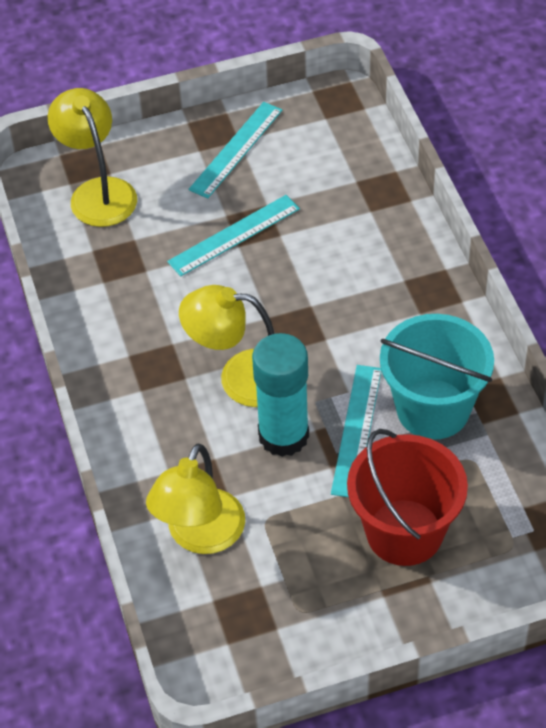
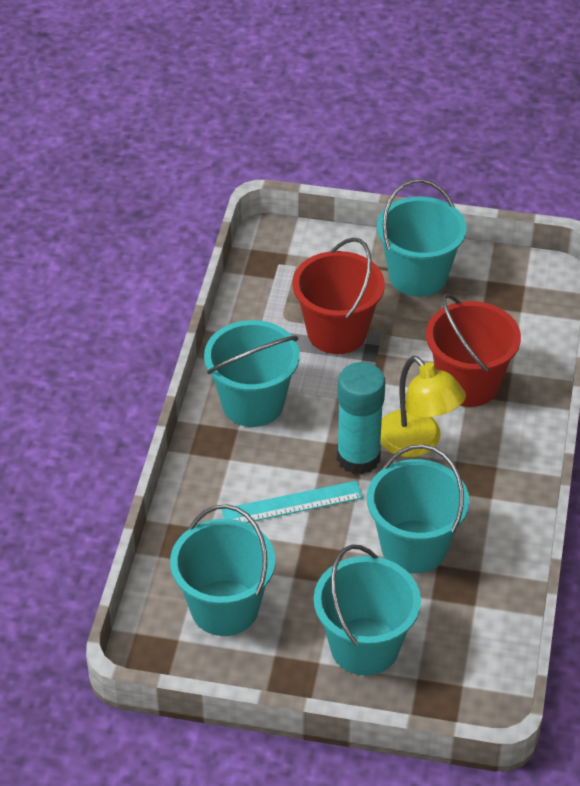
red bucket: 1 -> 2
turquoise bucket: 1 -> 5
turquoise ruler: 3 -> 1
yellow lamp: 3 -> 1

